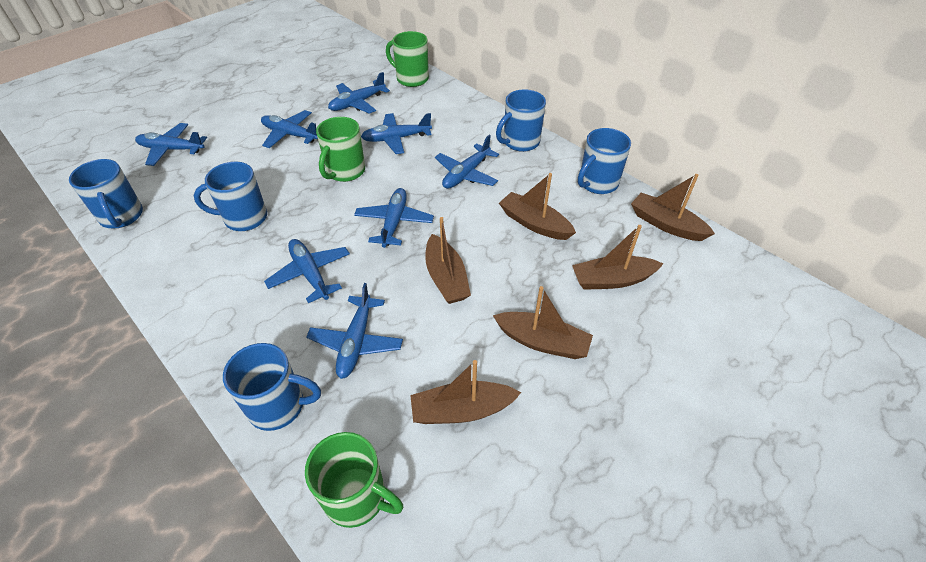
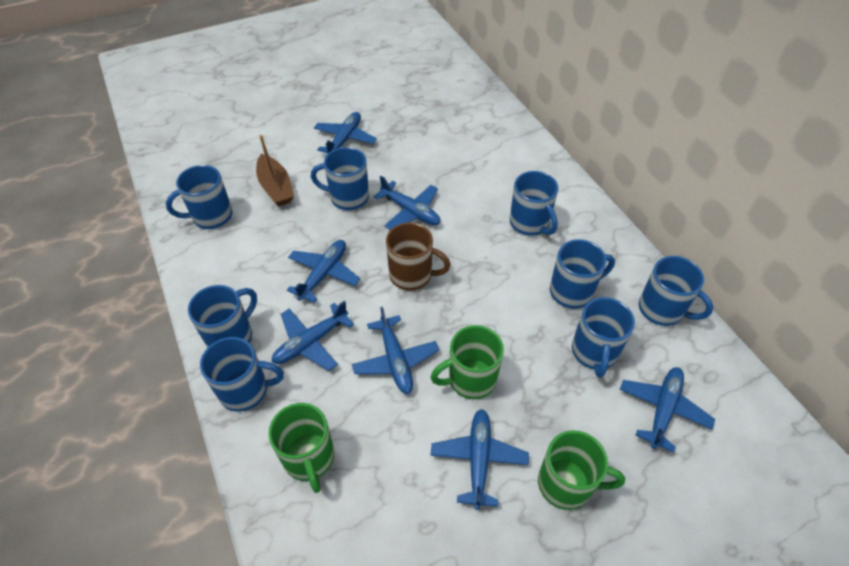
blue mug: 5 -> 8
blue plane: 8 -> 7
brown boat: 6 -> 1
brown mug: 0 -> 1

